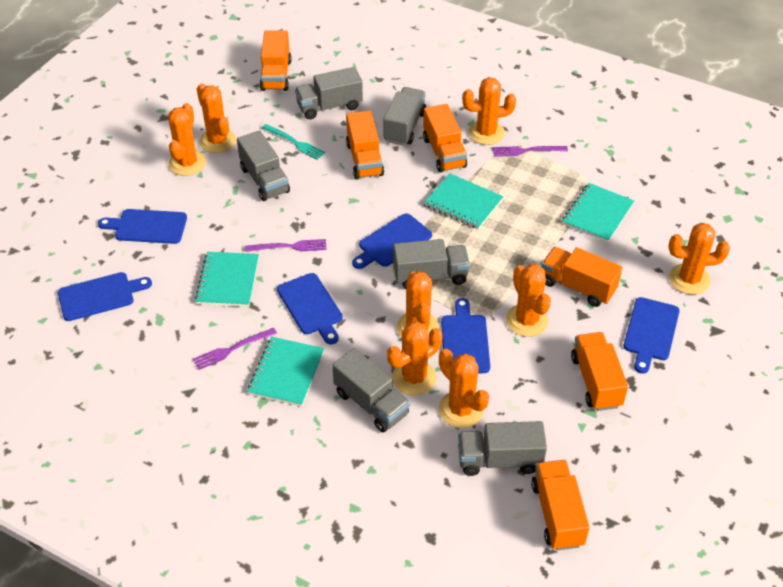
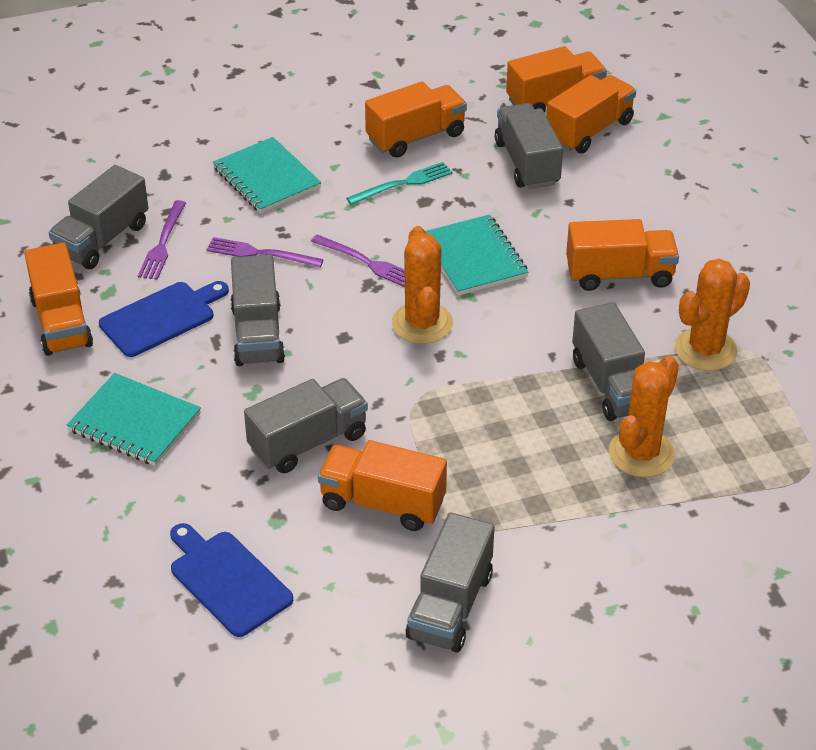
blue cutting board: 6 -> 2
orange cactus: 8 -> 3
turquoise notebook: 4 -> 3

